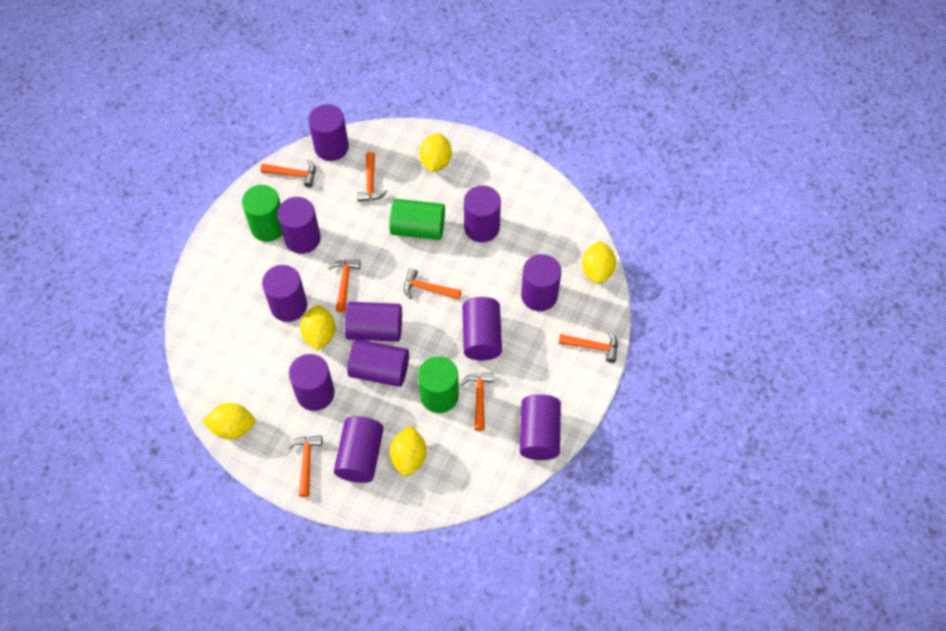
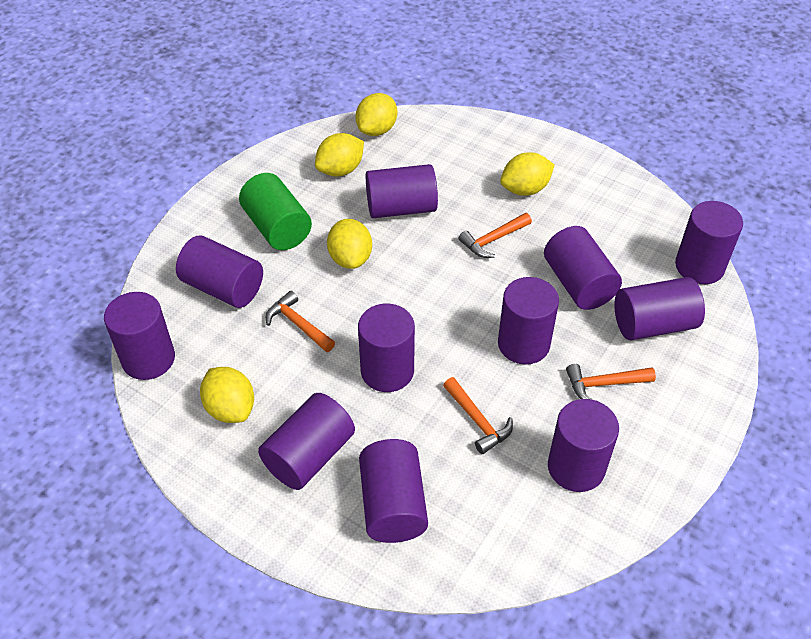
green cylinder: 3 -> 1
orange hammer: 7 -> 4

